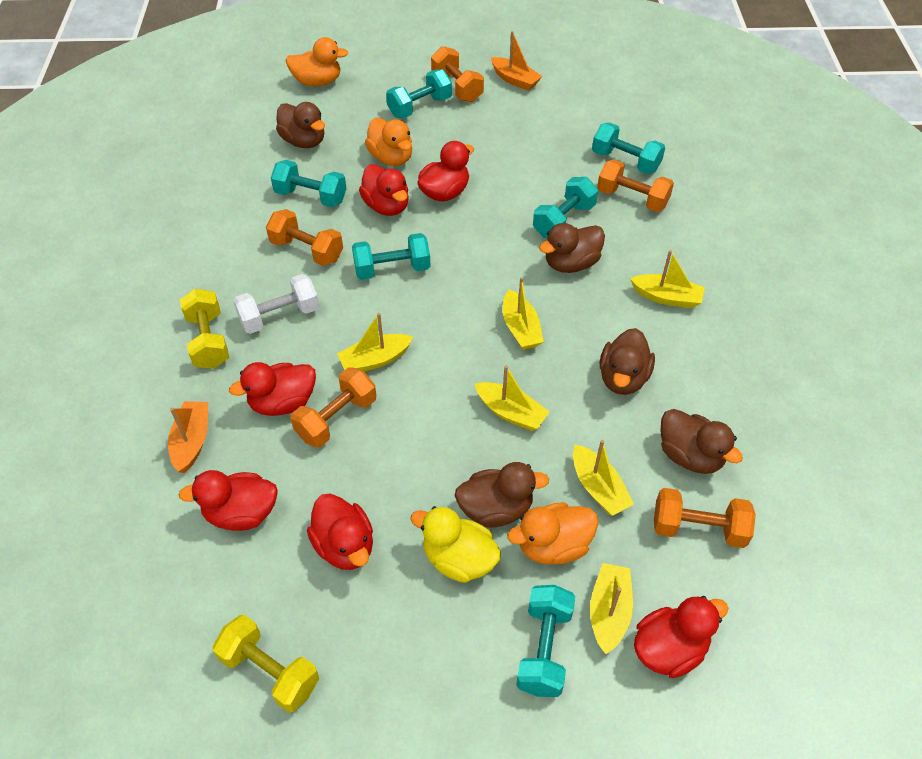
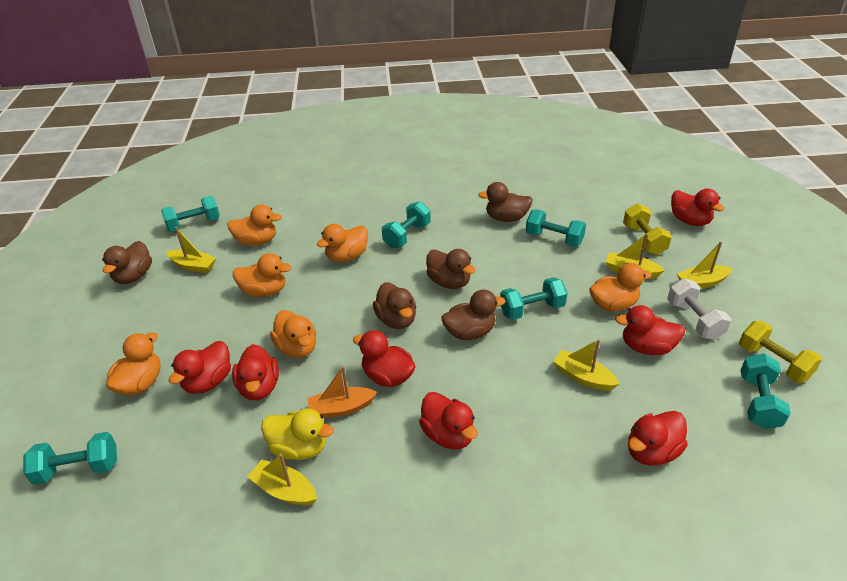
orange boat: 2 -> 1
orange duck: 3 -> 6
orange dumbbell: 5 -> 0
red duck: 6 -> 7
yellow boat: 6 -> 5

